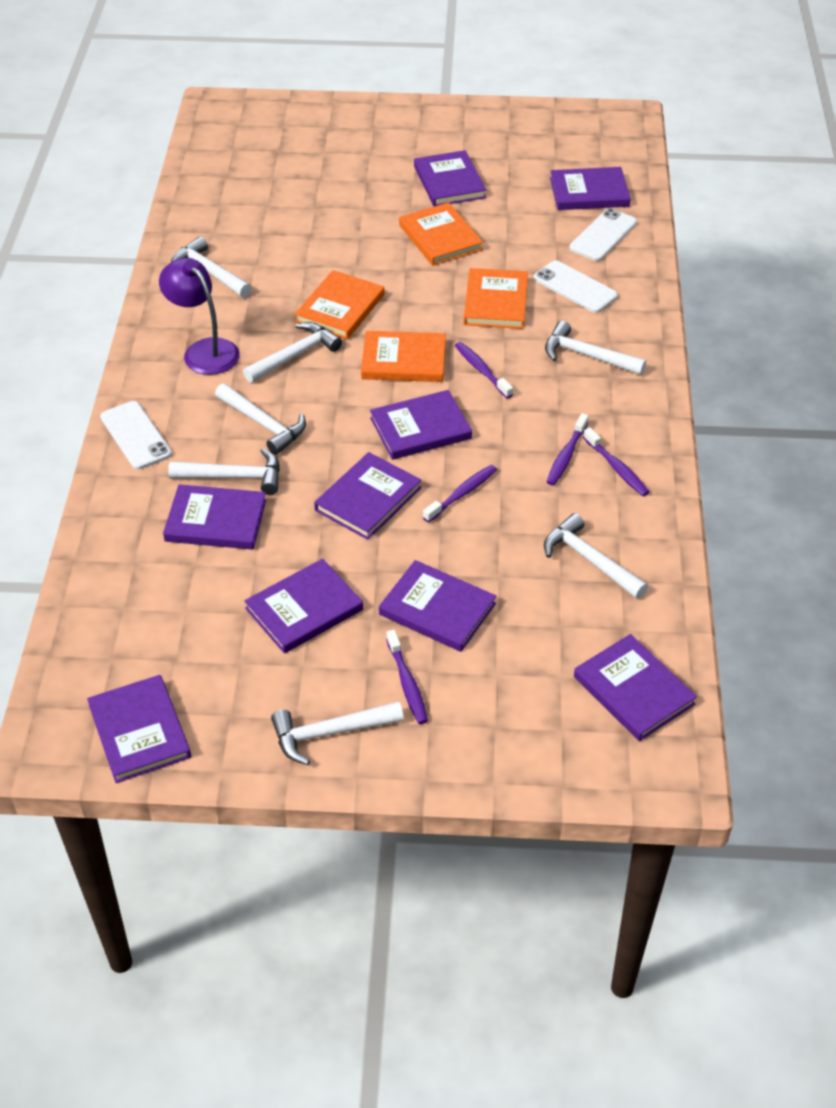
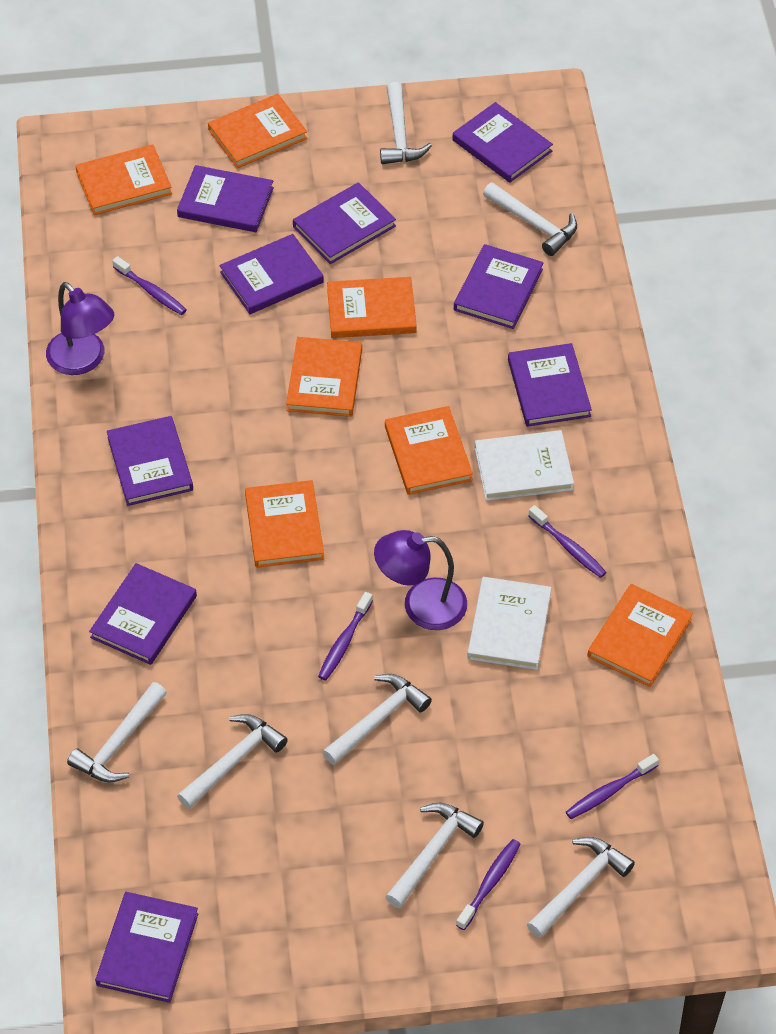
orange book: 4 -> 7
purple lamp: 1 -> 2
white book: 0 -> 2
white phone: 3 -> 0

